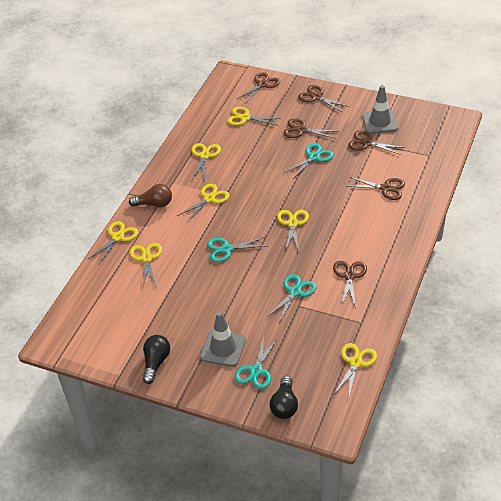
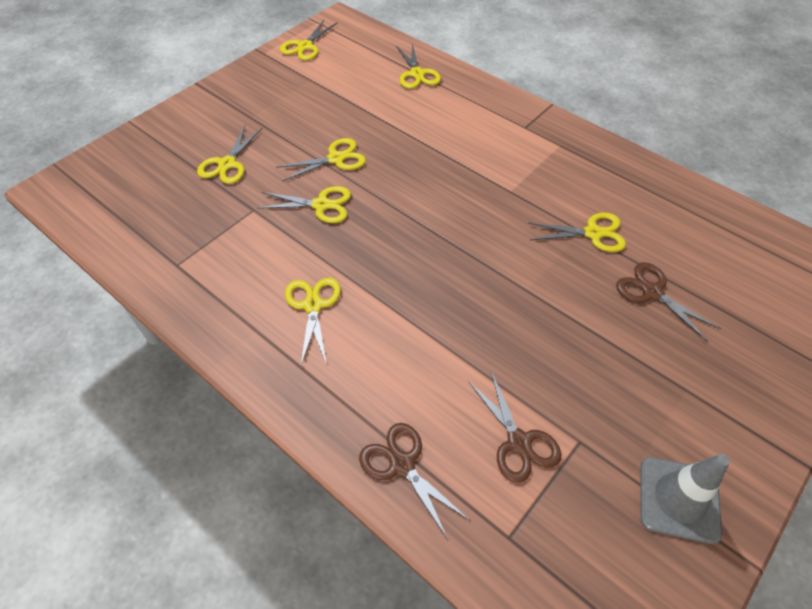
black light bulb: 2 -> 0
brown light bulb: 1 -> 0
brown scissors: 6 -> 3
grey traffic cone: 2 -> 1
turquoise scissors: 4 -> 0

